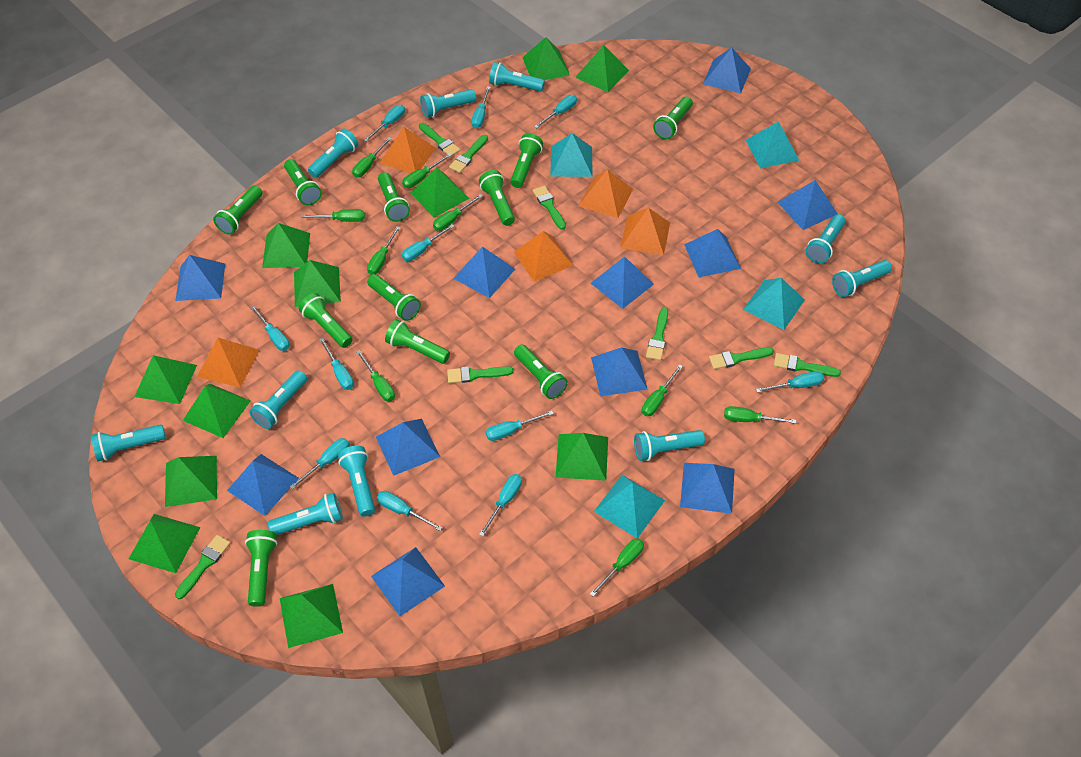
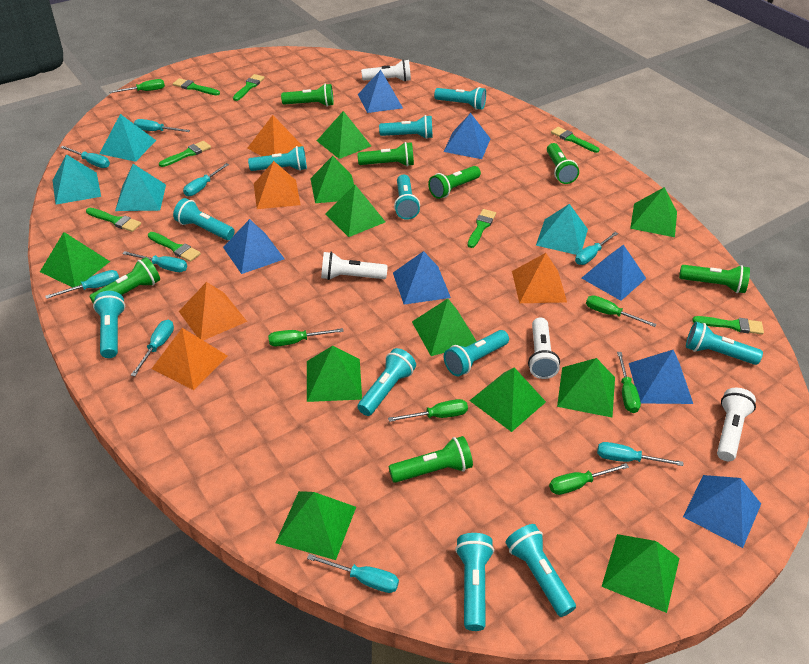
blue pyramid: 11 -> 7
green flashlight: 11 -> 7
green screwdriver: 9 -> 6
turquoise flashlight: 10 -> 11
turquoise screwdriver: 11 -> 9
white flashlight: 0 -> 4

